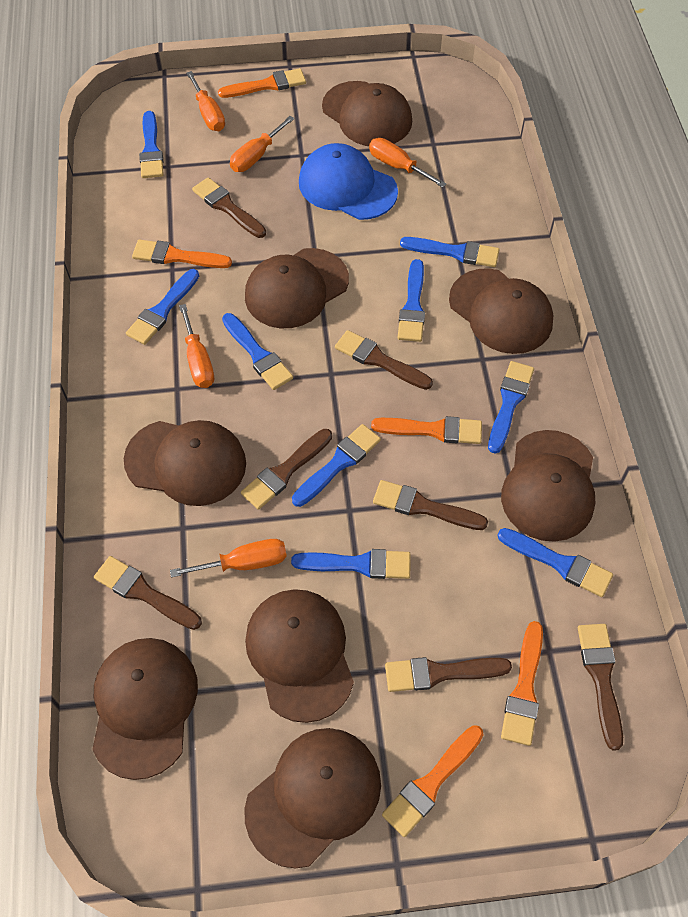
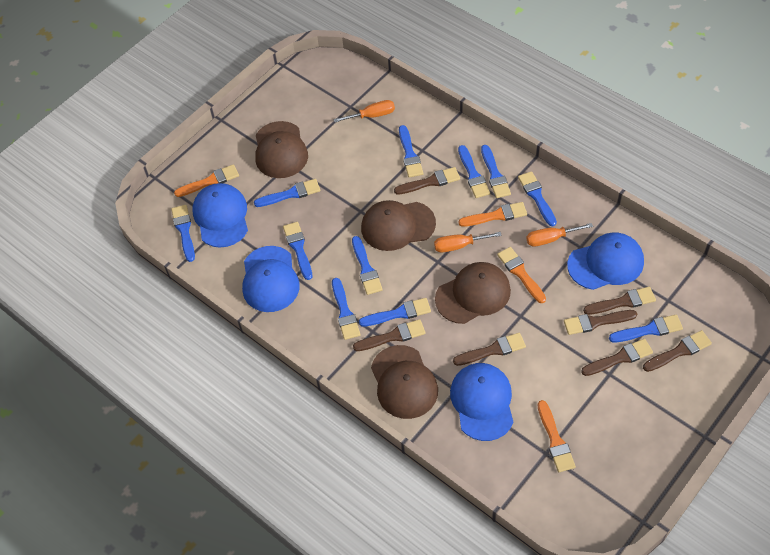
blue brush: 9 -> 11
blue cap: 1 -> 4
brown cap: 8 -> 4
orange brush: 5 -> 4
orange screwdriver: 5 -> 3

